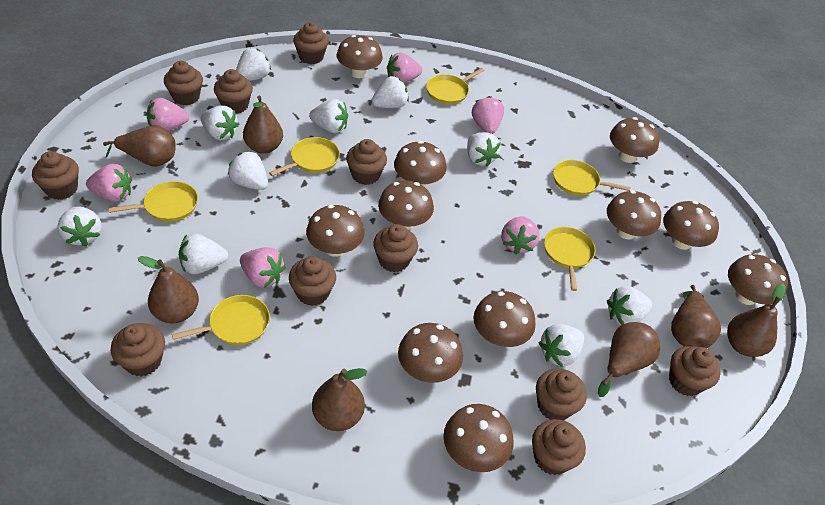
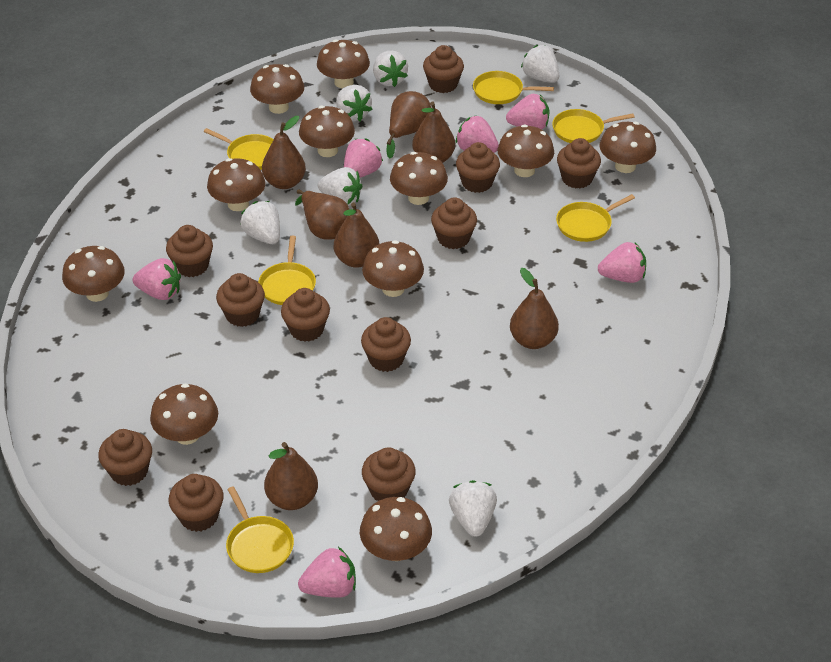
white strawberry: 10 -> 6

